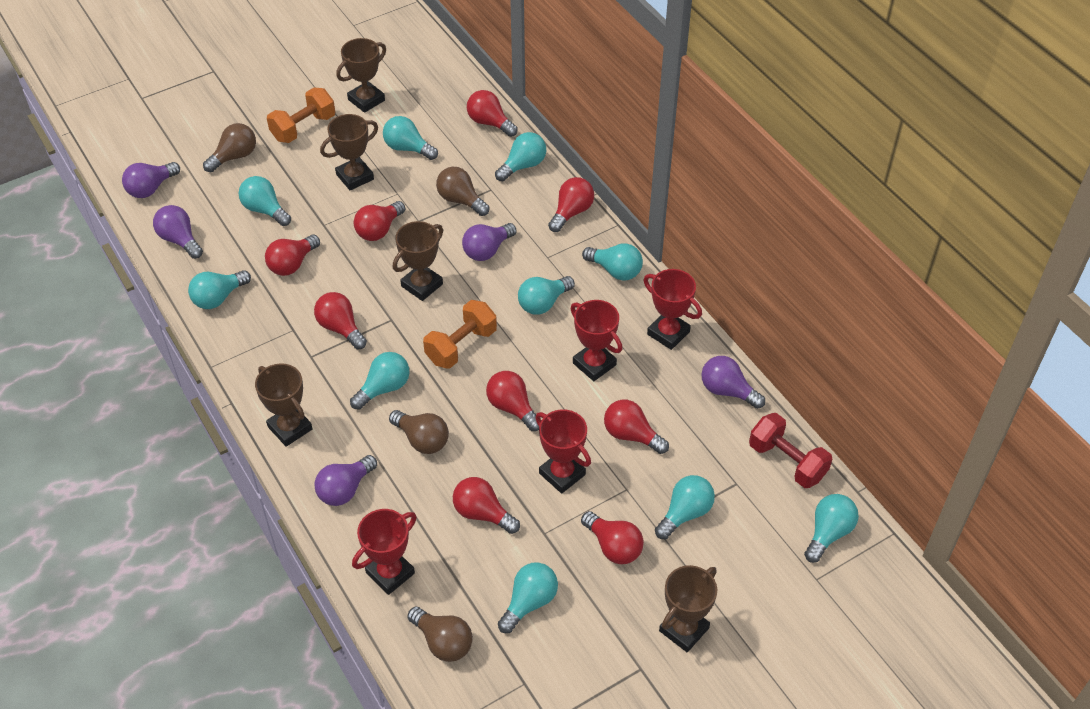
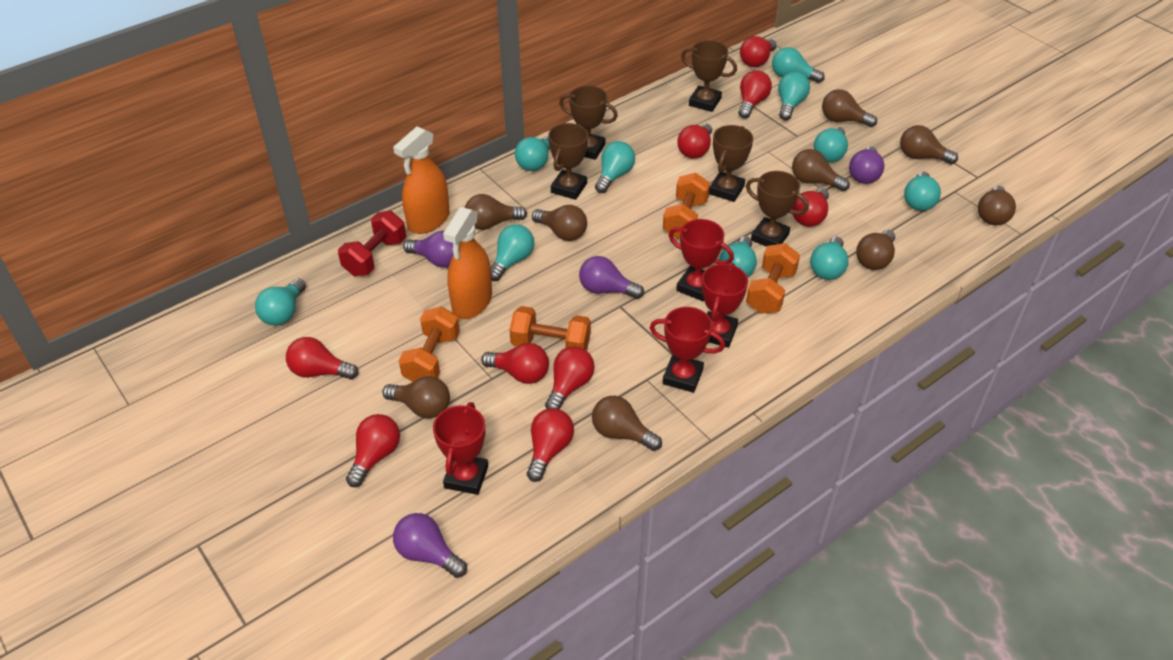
brown light bulb: 4 -> 9
orange dumbbell: 2 -> 4
orange spray bottle: 0 -> 2
purple light bulb: 5 -> 4

